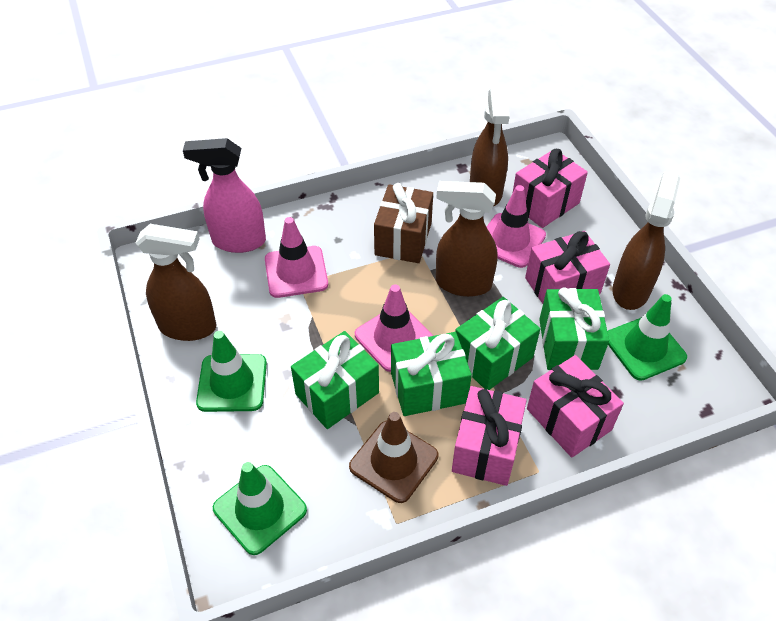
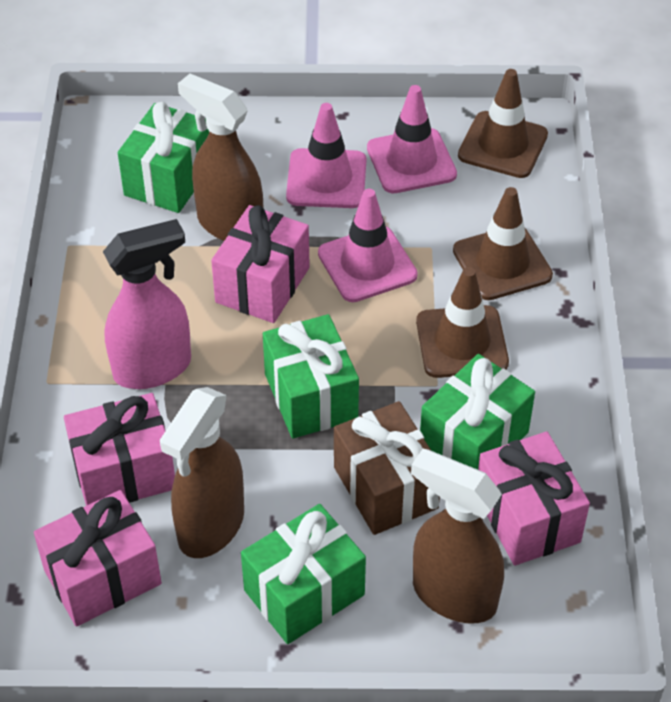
brown spray bottle: 4 -> 3
brown traffic cone: 1 -> 3
green traffic cone: 3 -> 0

